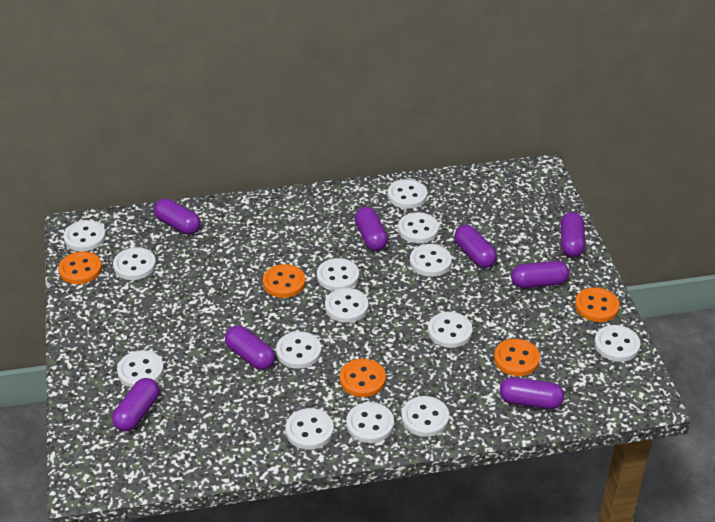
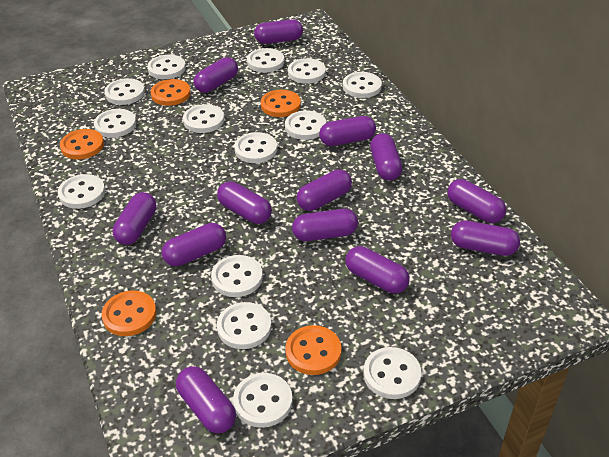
purple capsule: 8 -> 13

